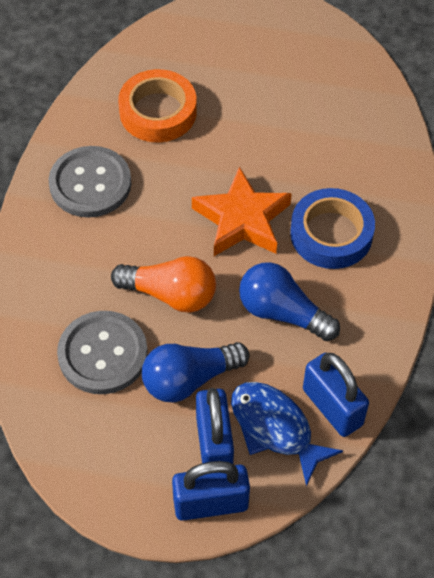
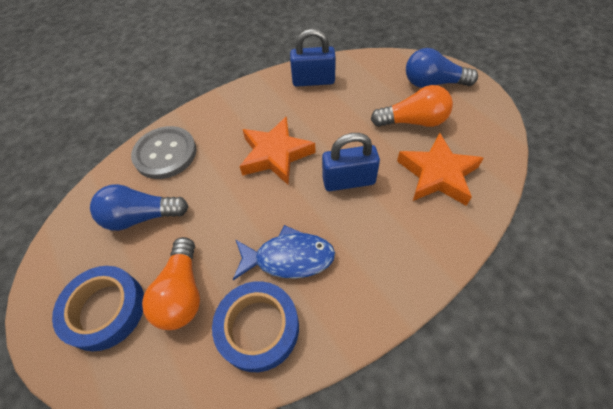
blue padlock: 3 -> 2
blue tape: 1 -> 2
grey button: 2 -> 1
orange light bulb: 1 -> 2
orange star: 1 -> 2
orange tape: 1 -> 0

